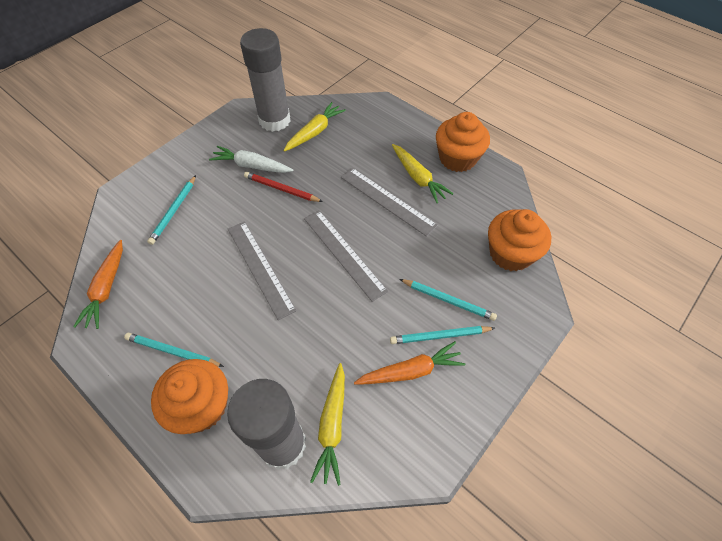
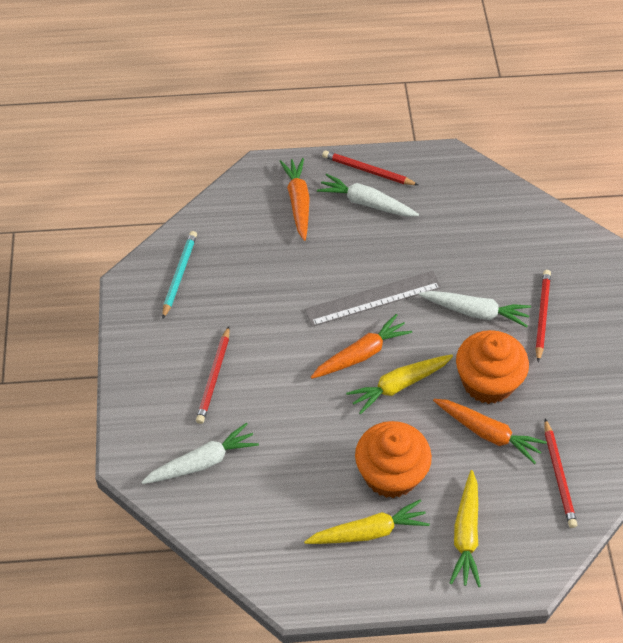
grey glue stick: 2 -> 0
grey ruler: 3 -> 1
orange carrot: 2 -> 3
orange cupcake: 3 -> 2
red pencil: 1 -> 4
turquoise pencil: 4 -> 1
white carrot: 1 -> 3

